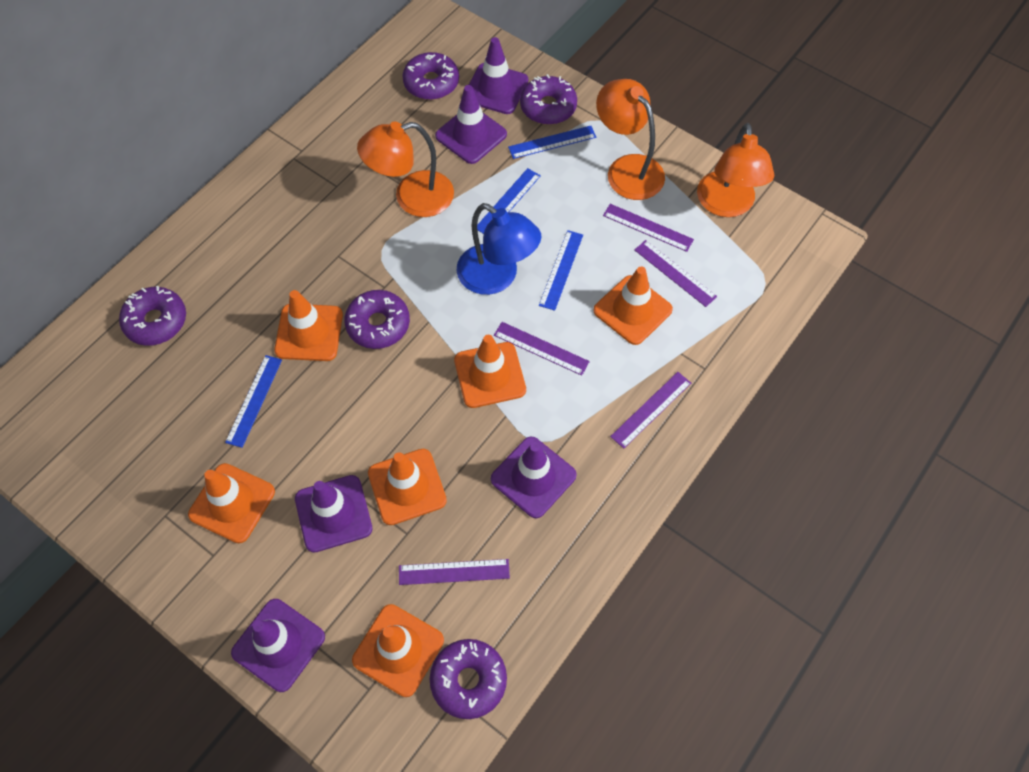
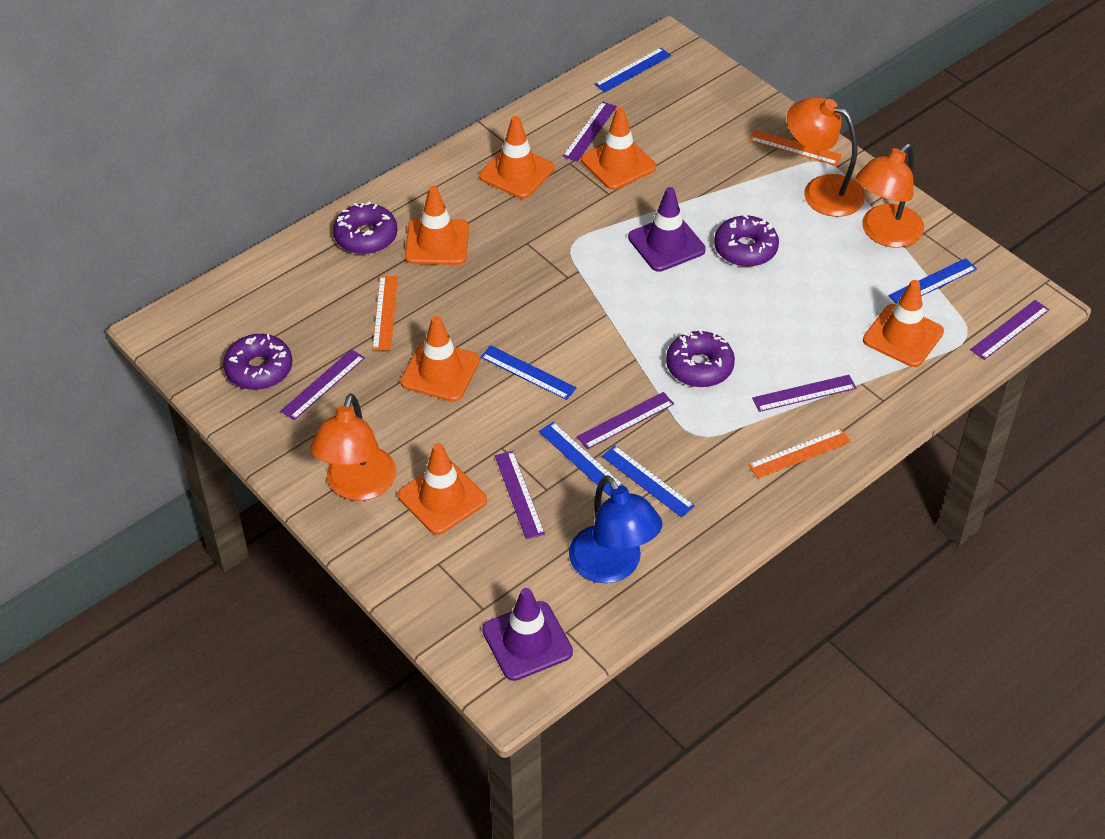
blue ruler: 4 -> 5
orange ruler: 0 -> 3
purple donut: 5 -> 4
purple ruler: 5 -> 6
purple traffic cone: 5 -> 2

